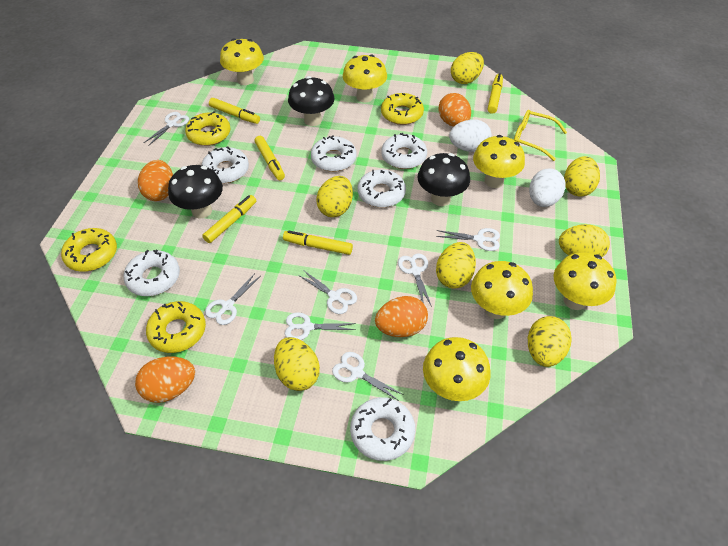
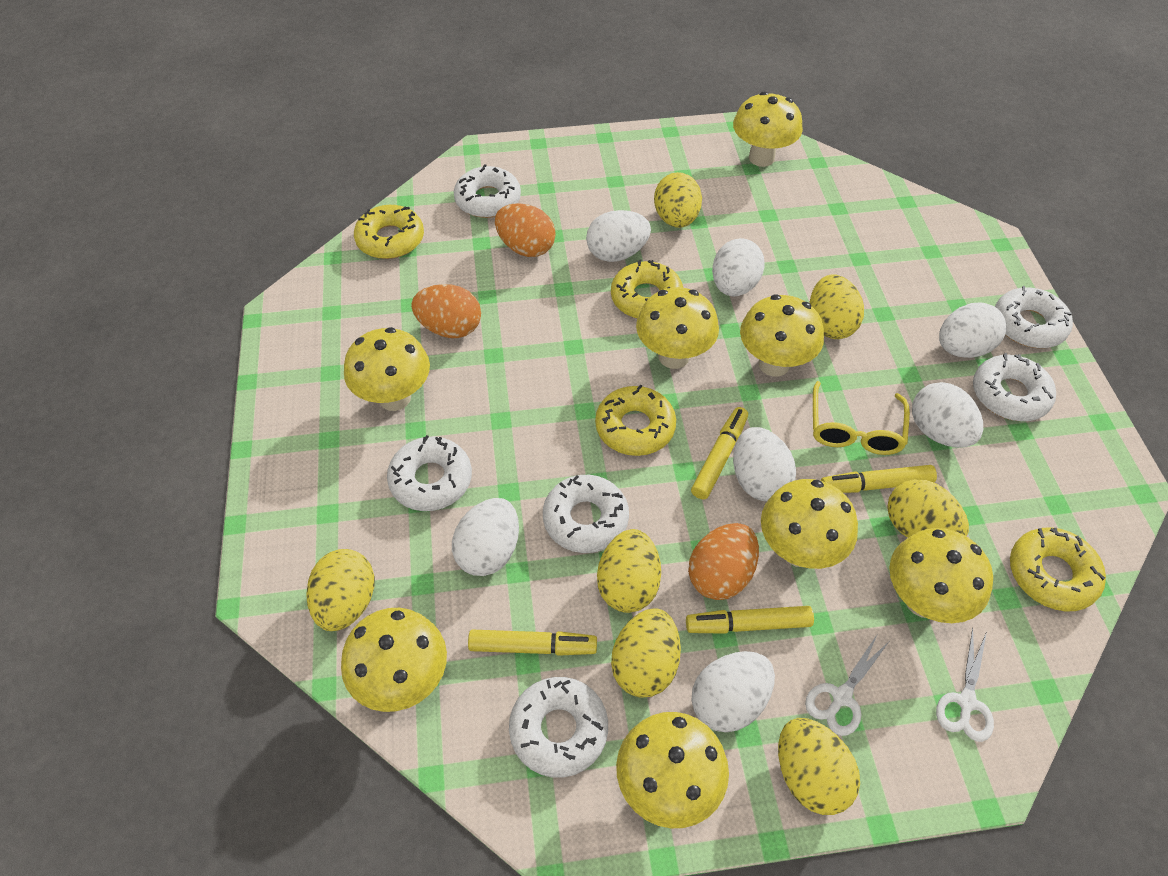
black mushroom: 3 -> 0
orange egg: 4 -> 3
white egg: 2 -> 7
white scissors: 7 -> 2
yellow marker: 5 -> 4
yellow mushroom: 6 -> 8

